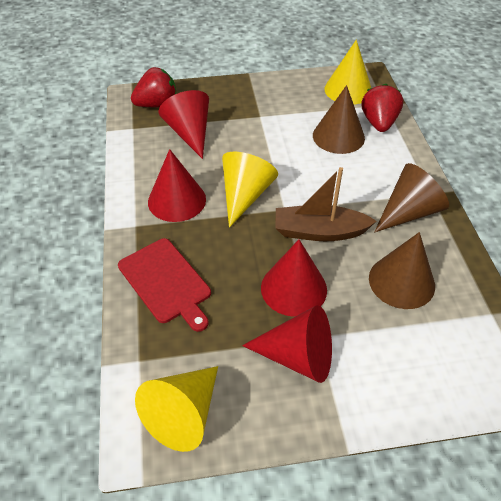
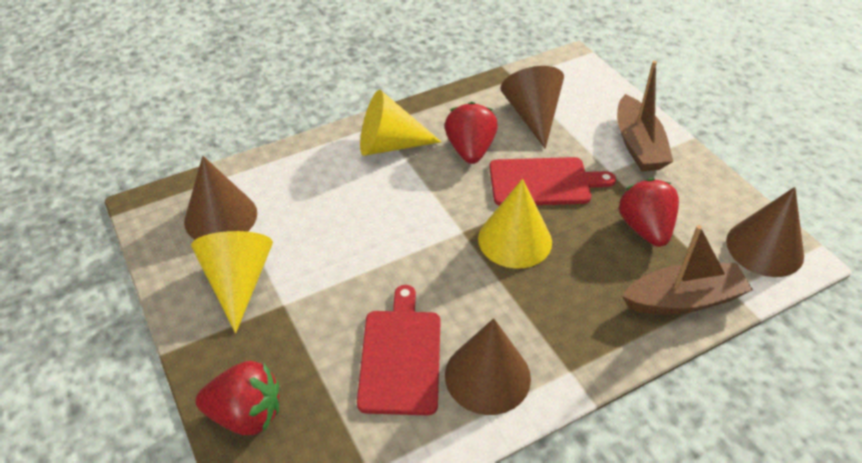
brown boat: 1 -> 2
brown cone: 3 -> 4
red cone: 4 -> 0
red cutting board: 1 -> 2
red strawberry: 2 -> 3

